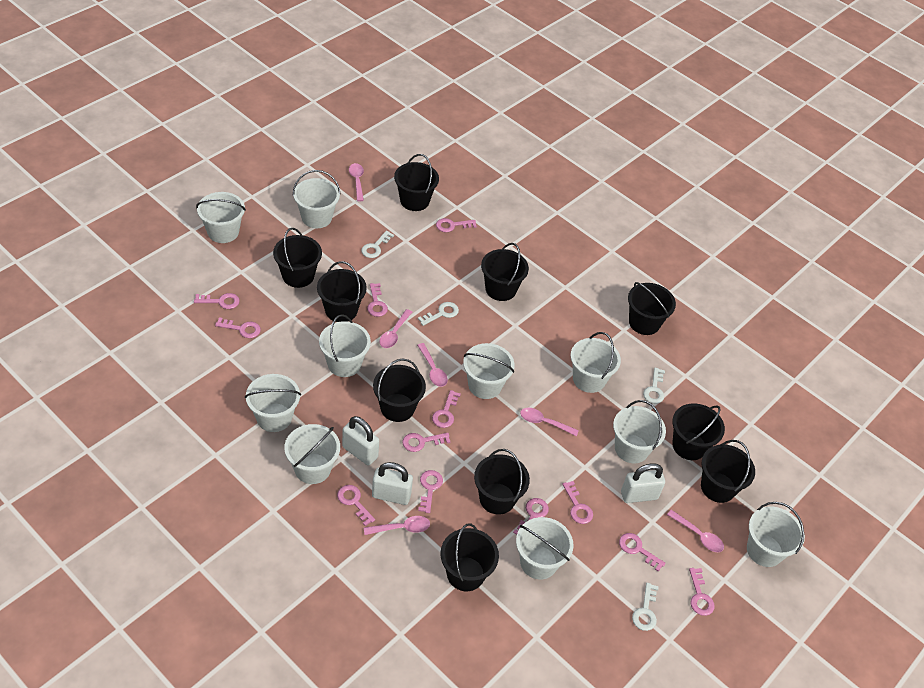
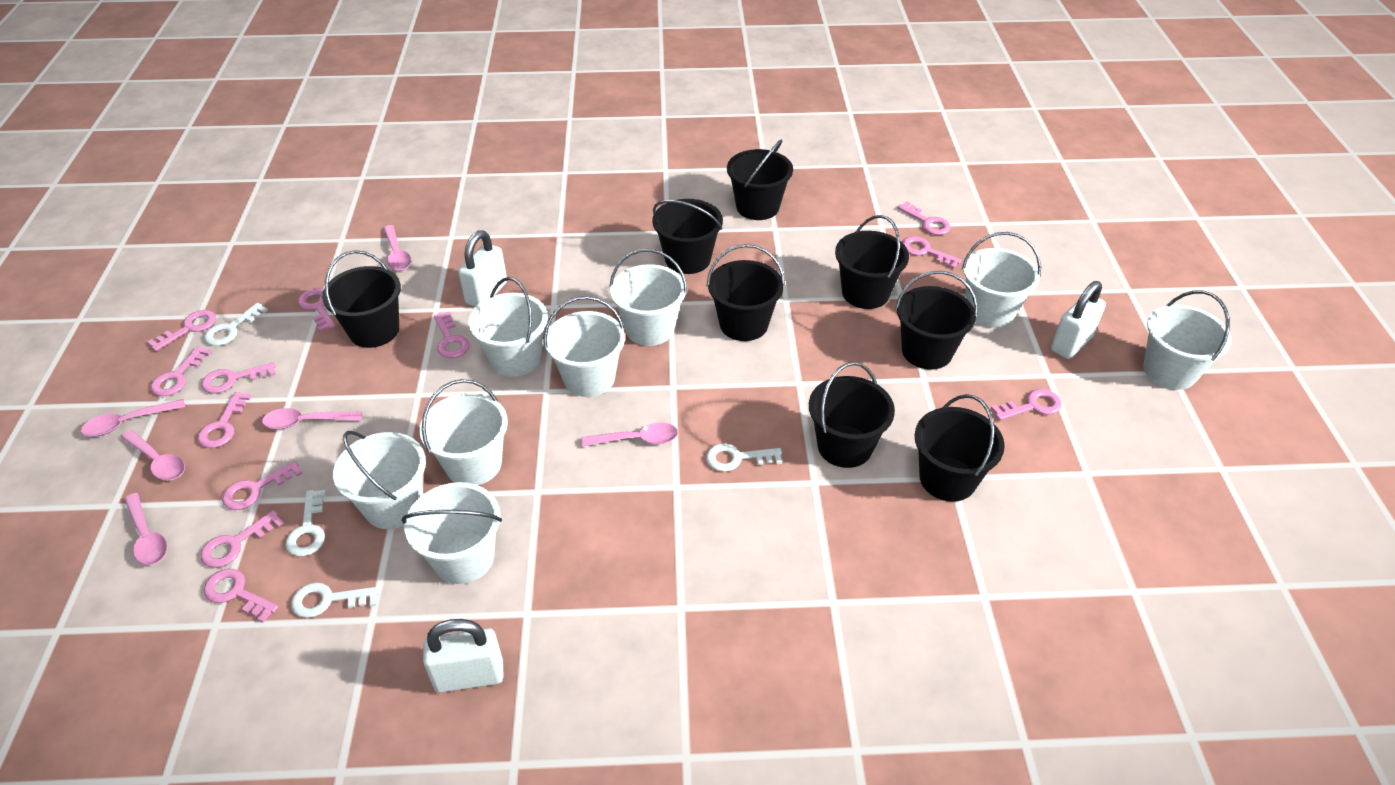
black bucket: 10 -> 8
white bucket: 10 -> 8

